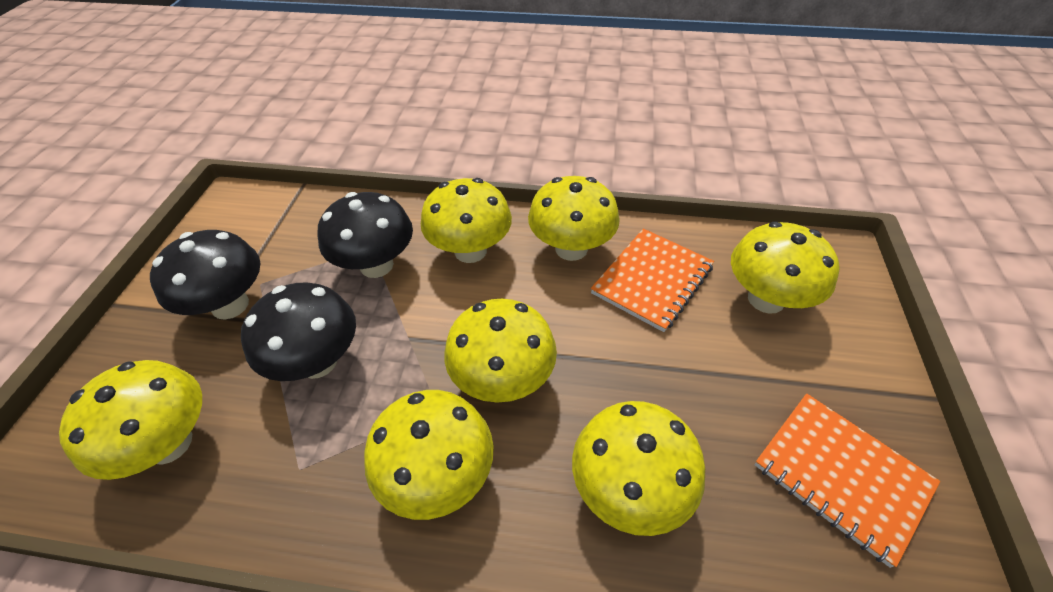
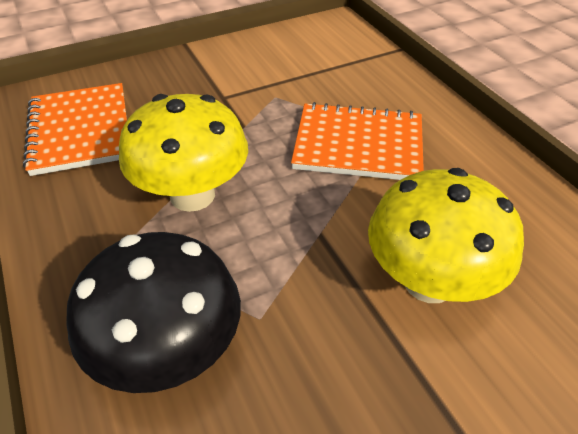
black mushroom: 3 -> 1
yellow mushroom: 7 -> 2

